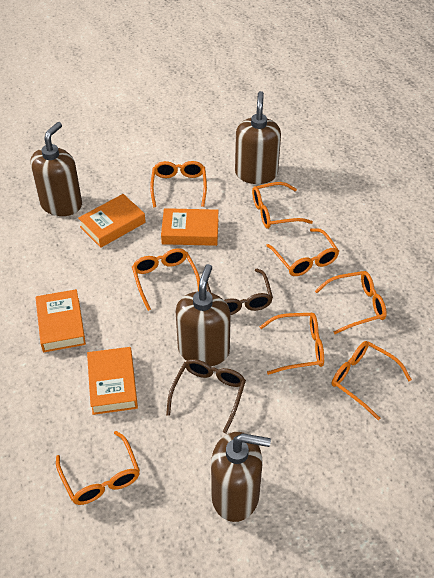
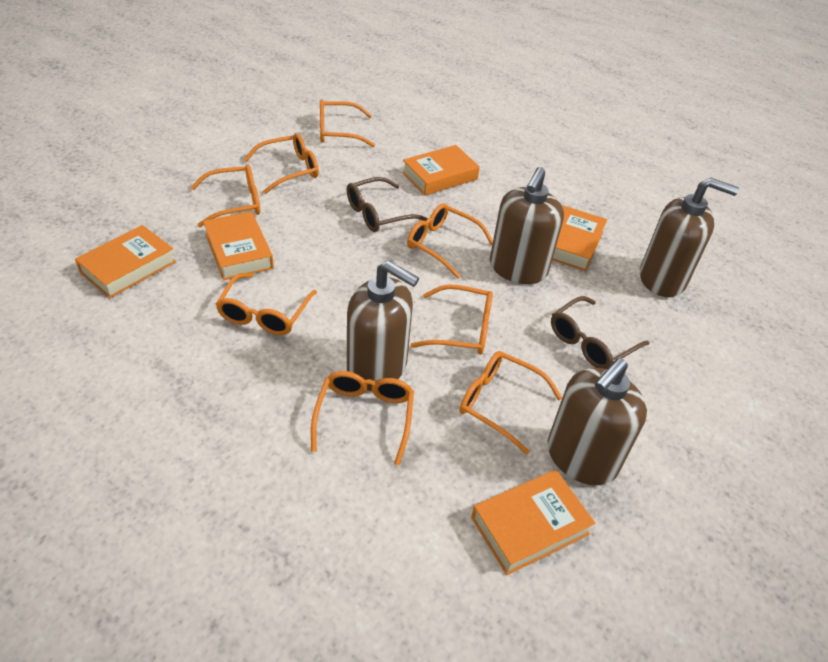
orange book: 4 -> 5

